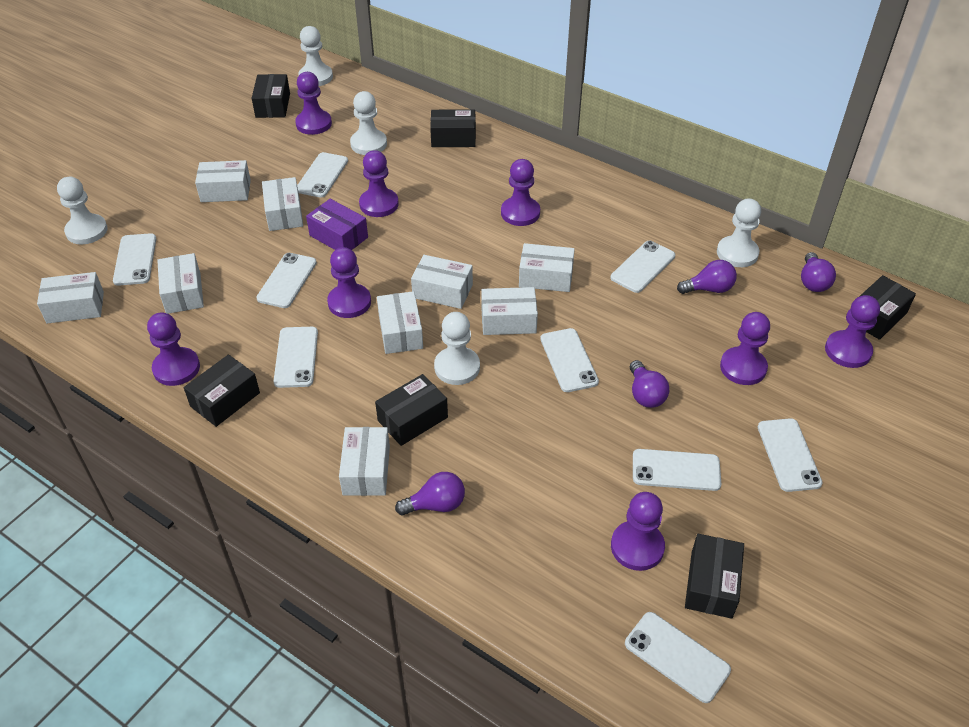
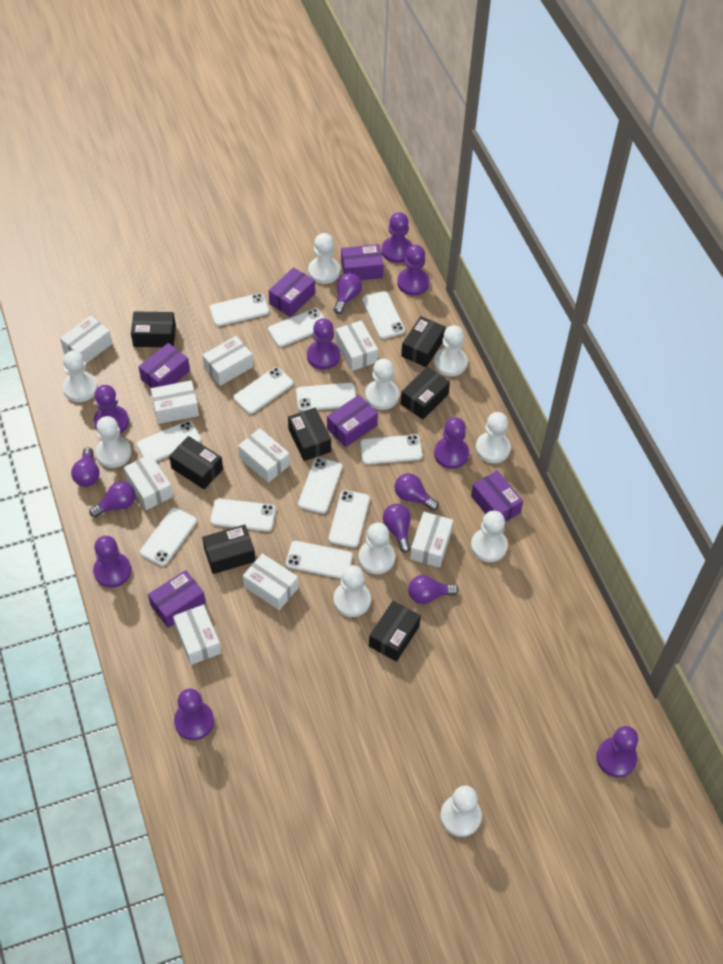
black box: 6 -> 7
purple box: 1 -> 6
purple light bulb: 4 -> 6
white pawn: 5 -> 10
white phone: 9 -> 12

